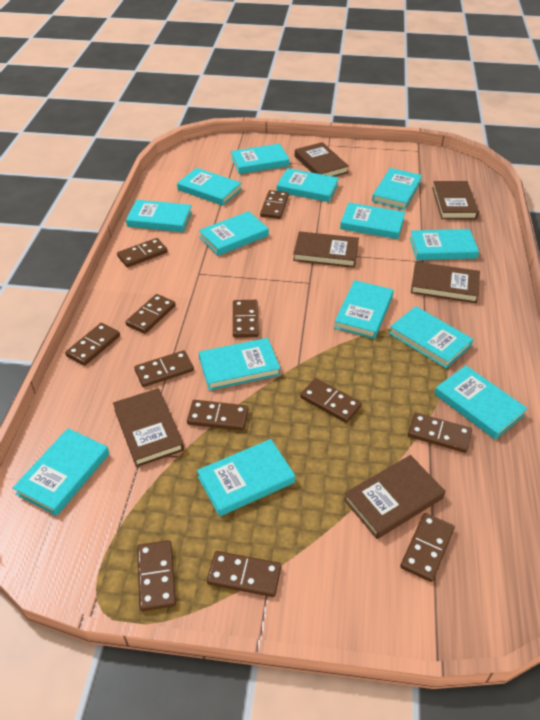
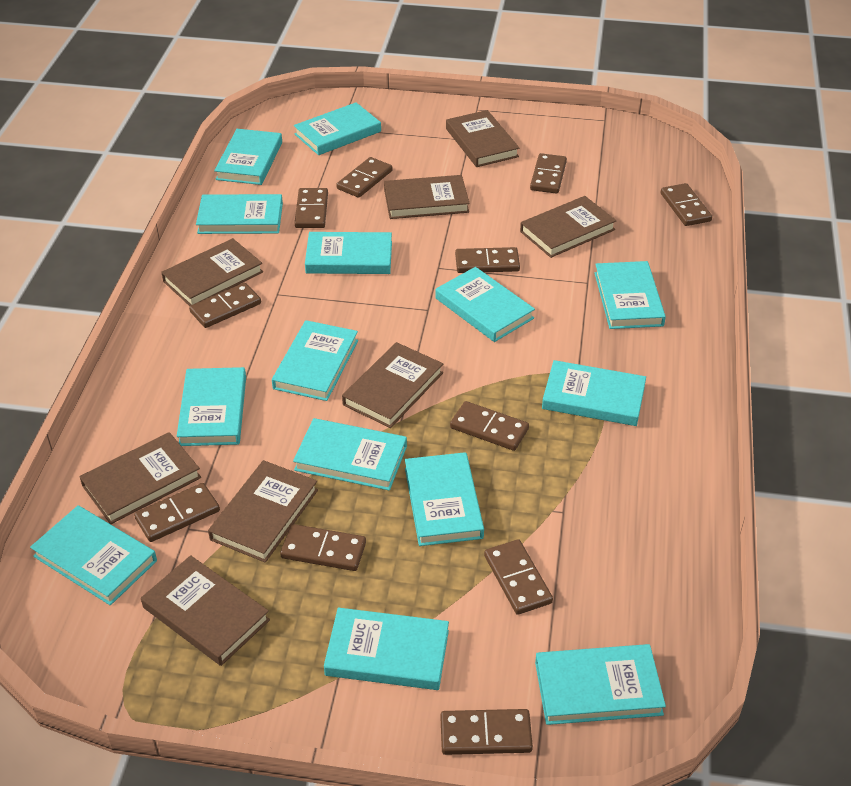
brown book: 6 -> 8
brown domino: 12 -> 11

